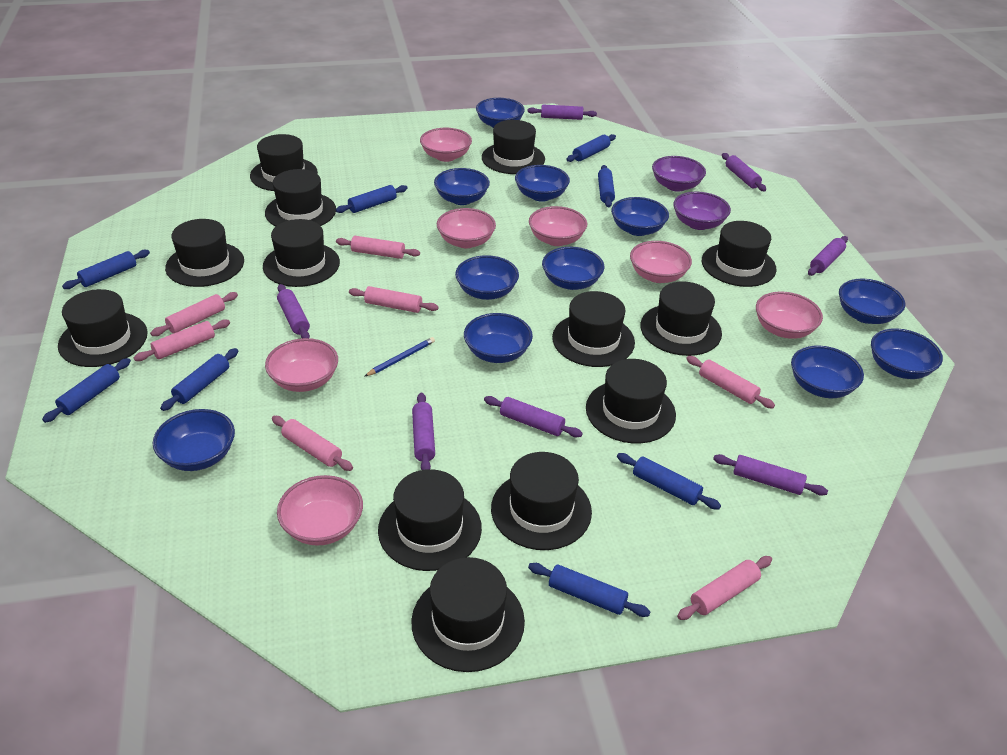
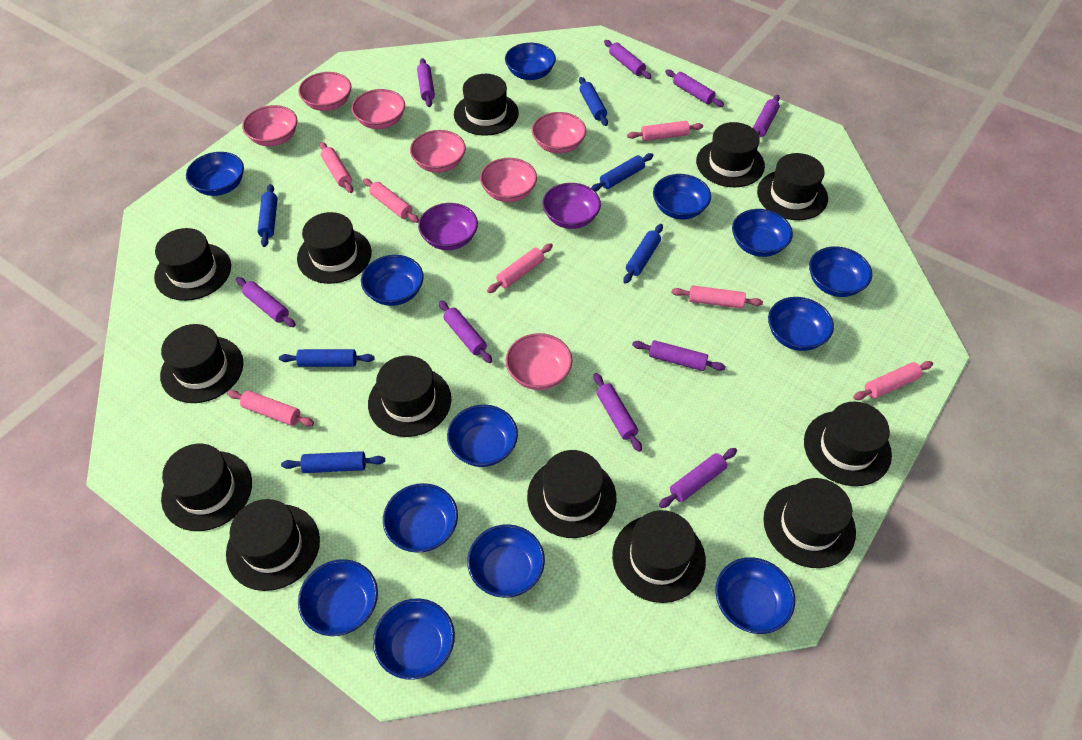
blue bowl: 11 -> 13
blue pencil: 1 -> 0
blue rolling pin: 8 -> 6
purple rolling pin: 7 -> 9

